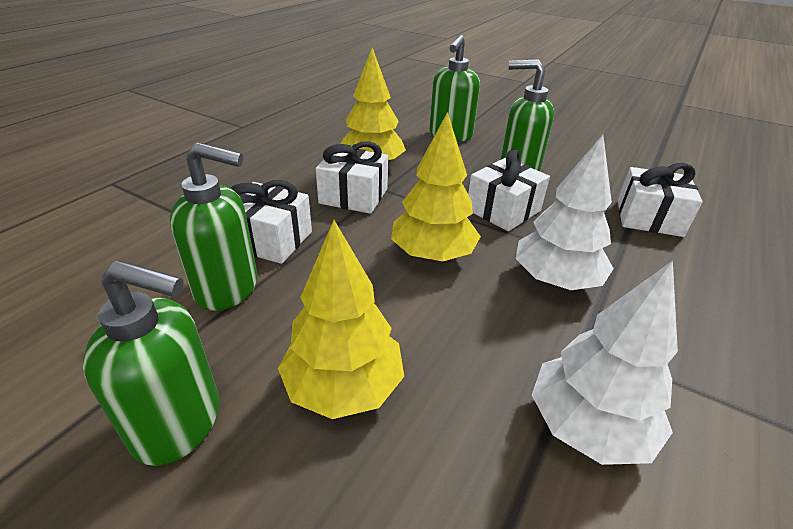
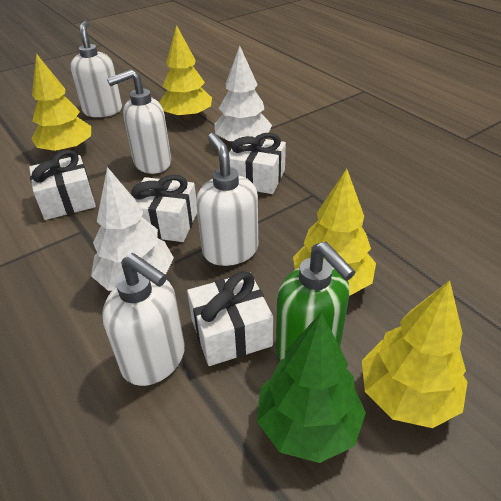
green soap dispenser: 4 -> 1
green tree: 0 -> 1
white soap dispenser: 0 -> 4
yellow tree: 3 -> 4

